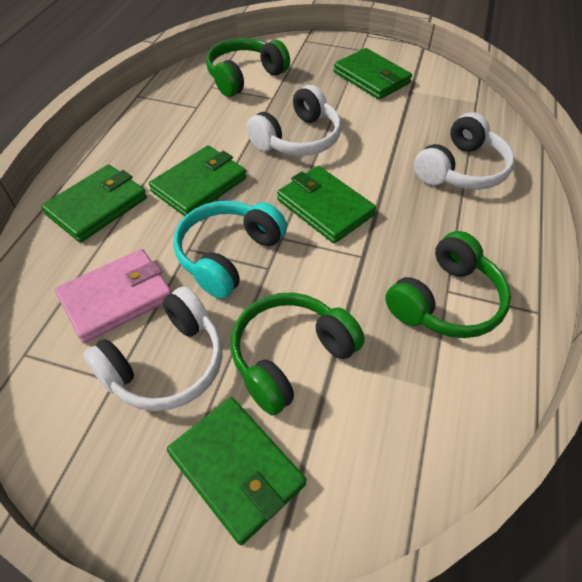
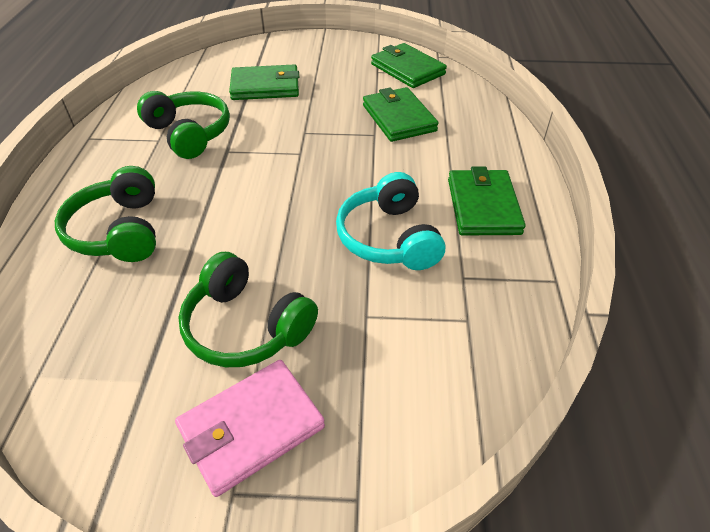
green wallet: 5 -> 4
white headphones: 3 -> 0

